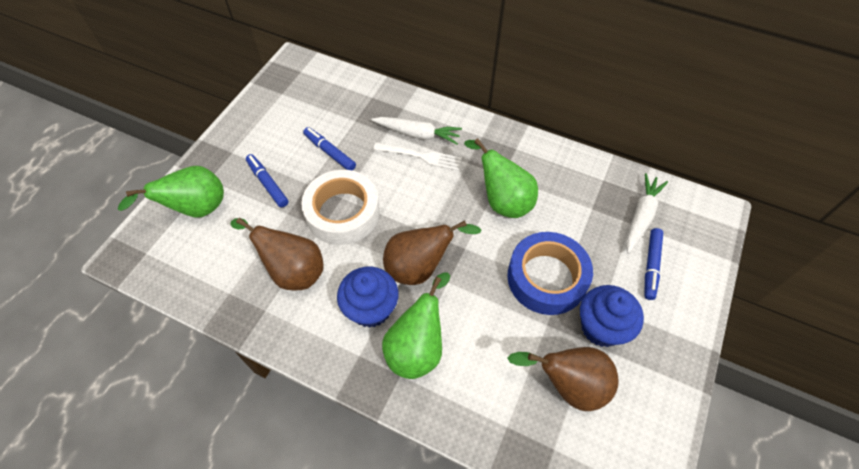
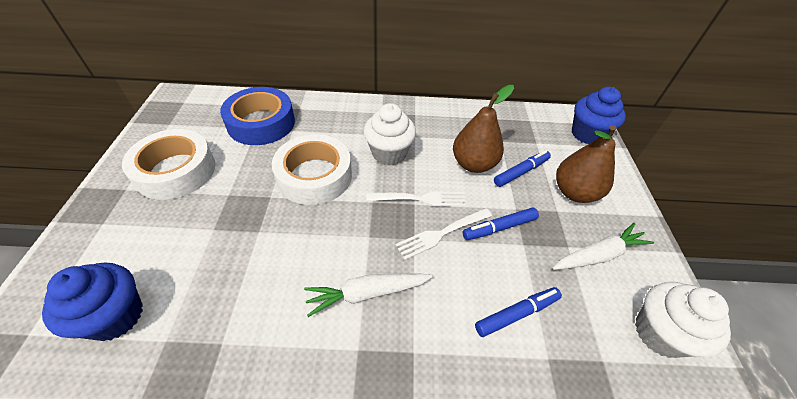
brown pear: 3 -> 2
green pear: 3 -> 0
white cupcake: 0 -> 2
white fork: 1 -> 2
white tape: 1 -> 2

